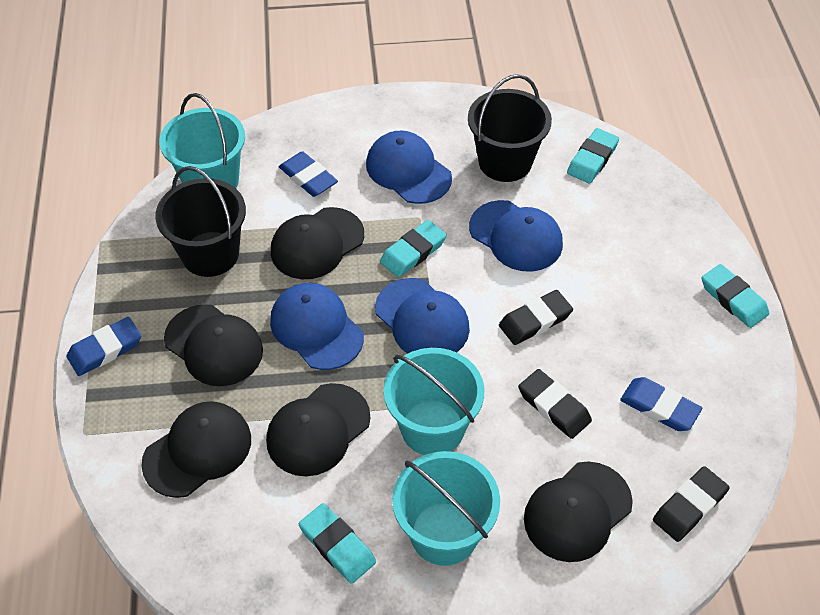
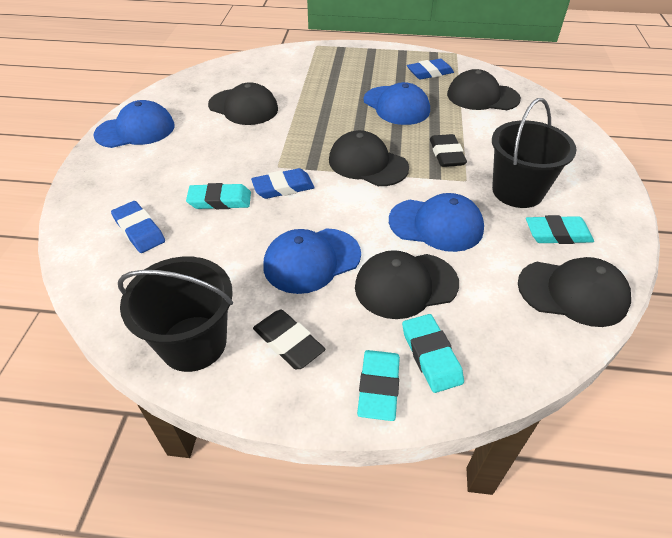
black eraser: 3 -> 2
turquoise bucket: 3 -> 0

